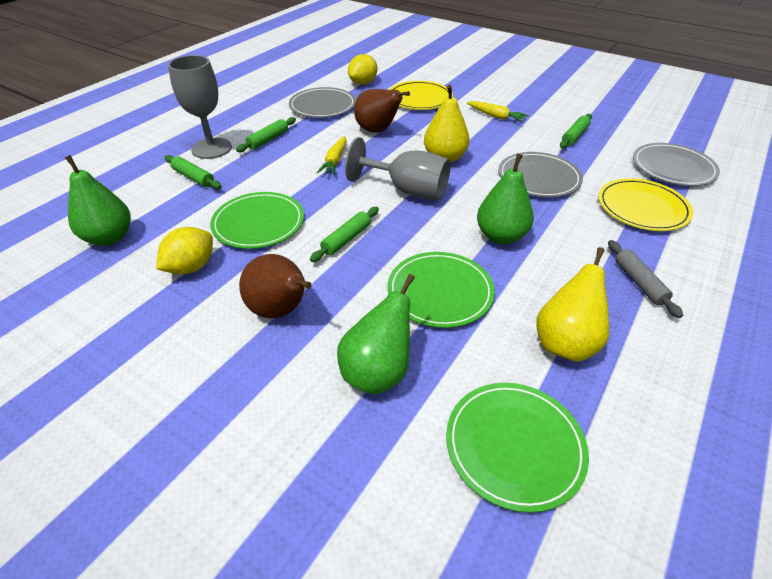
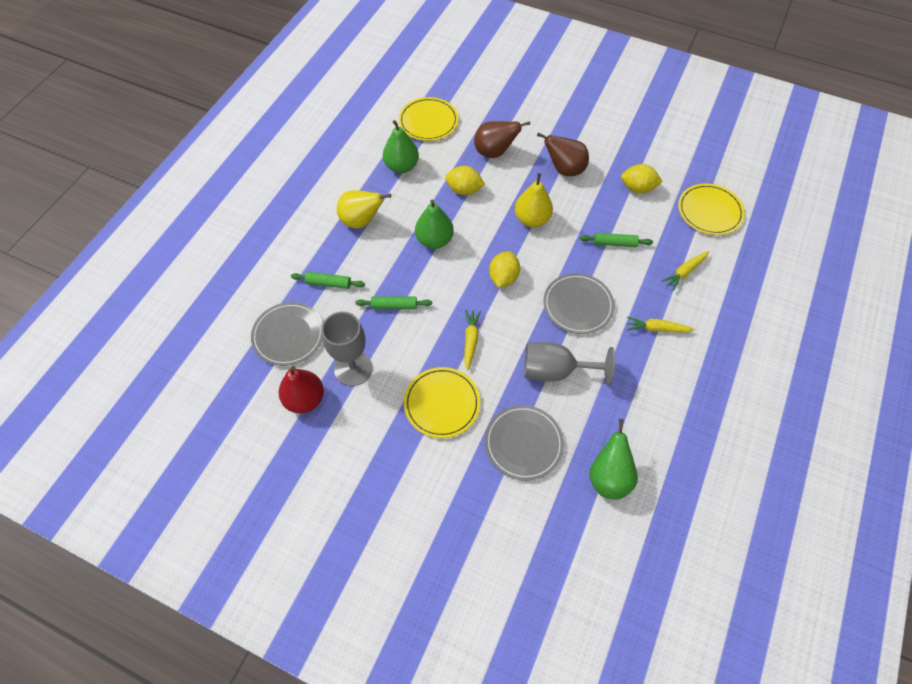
green plate: 3 -> 0
green rolling pin: 4 -> 3
grey rolling pin: 1 -> 0
red pear: 0 -> 1
yellow carrot: 2 -> 3
yellow lemon: 2 -> 3
yellow plate: 2 -> 3

